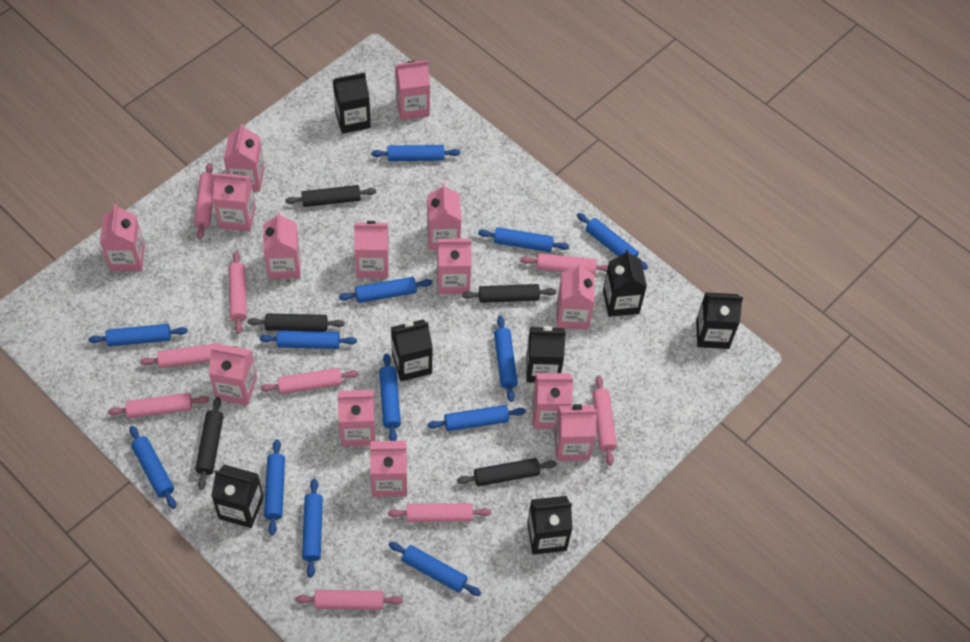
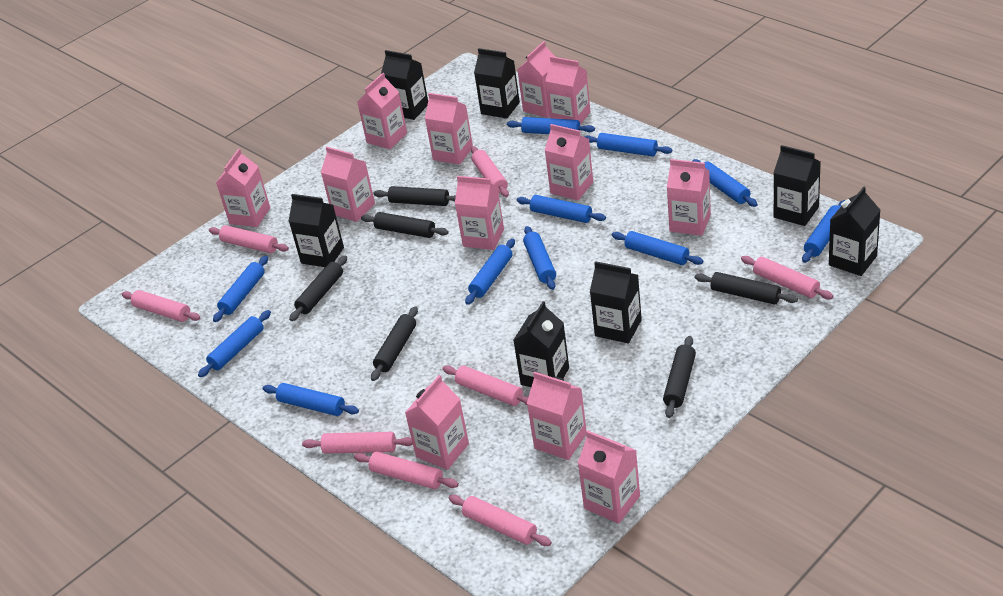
black rolling pin: 5 -> 6
blue rolling pin: 13 -> 11
pink carton: 14 -> 12
pink rolling pin: 9 -> 8

